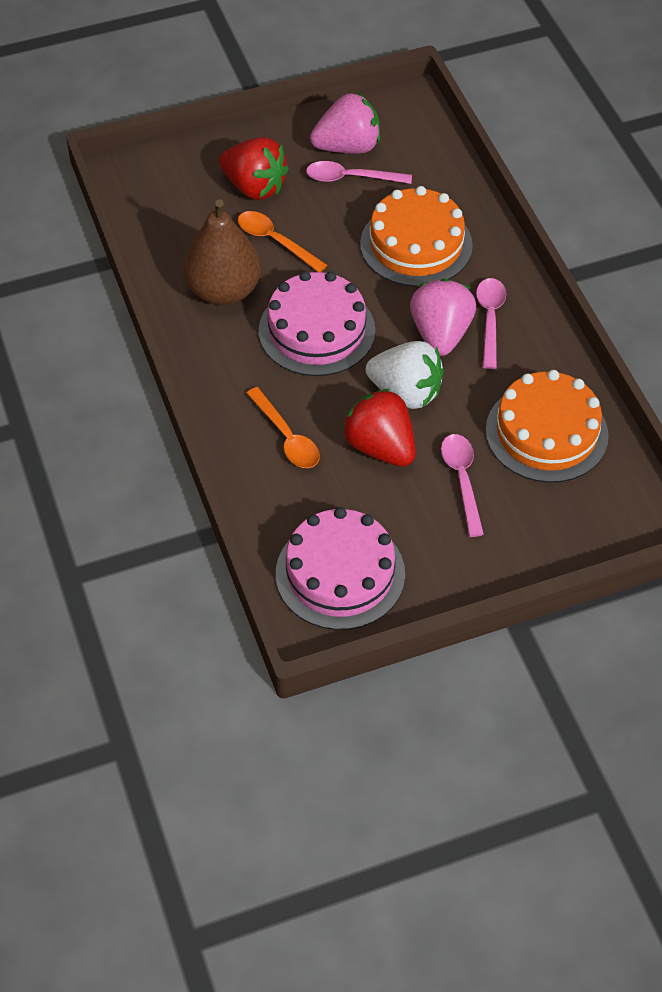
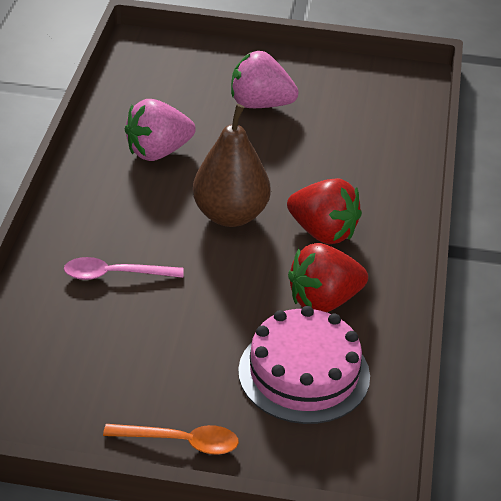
orange cake: 2 -> 0
orange spoon: 2 -> 1
pink cake: 2 -> 1
pink spoon: 3 -> 1
white strawberry: 1 -> 0

